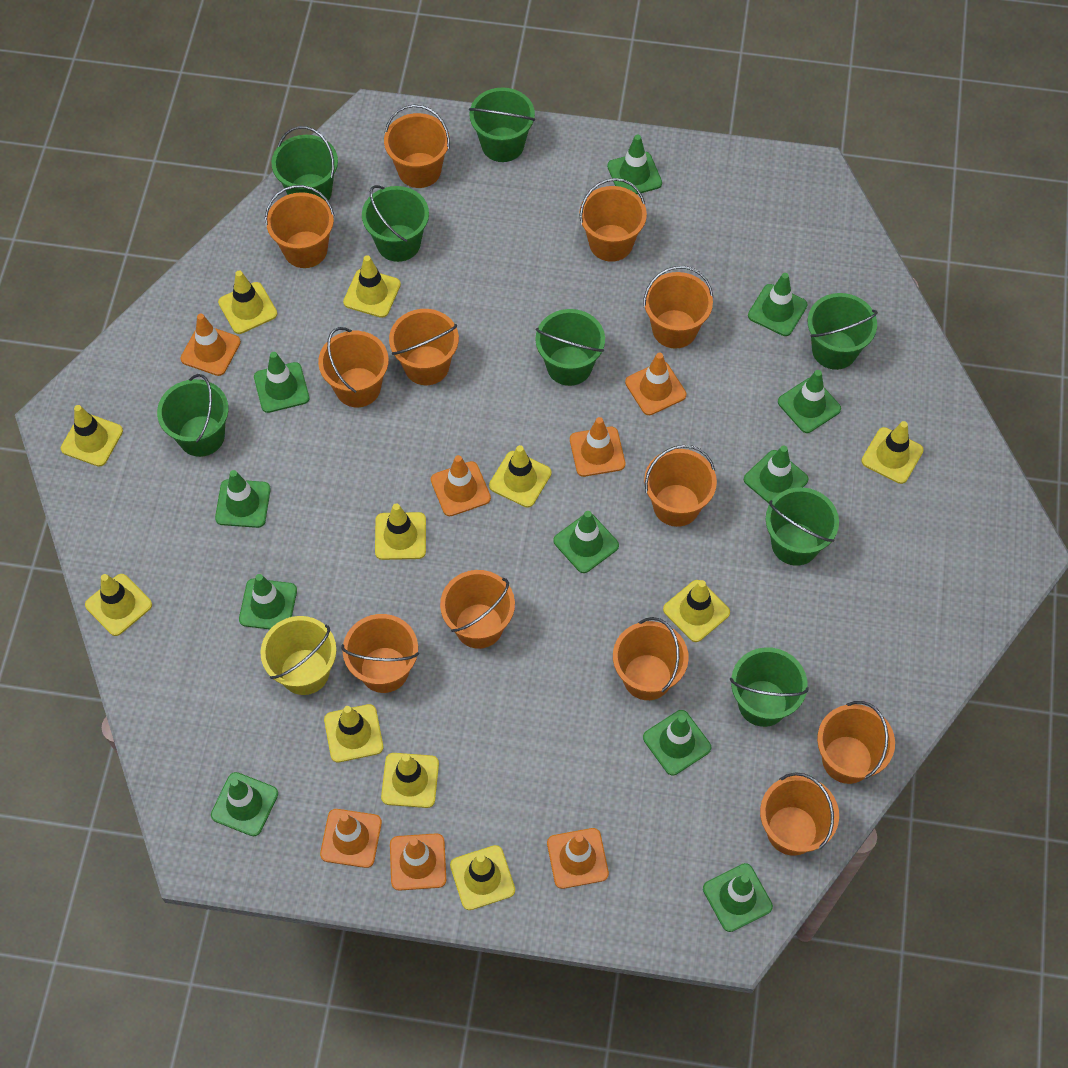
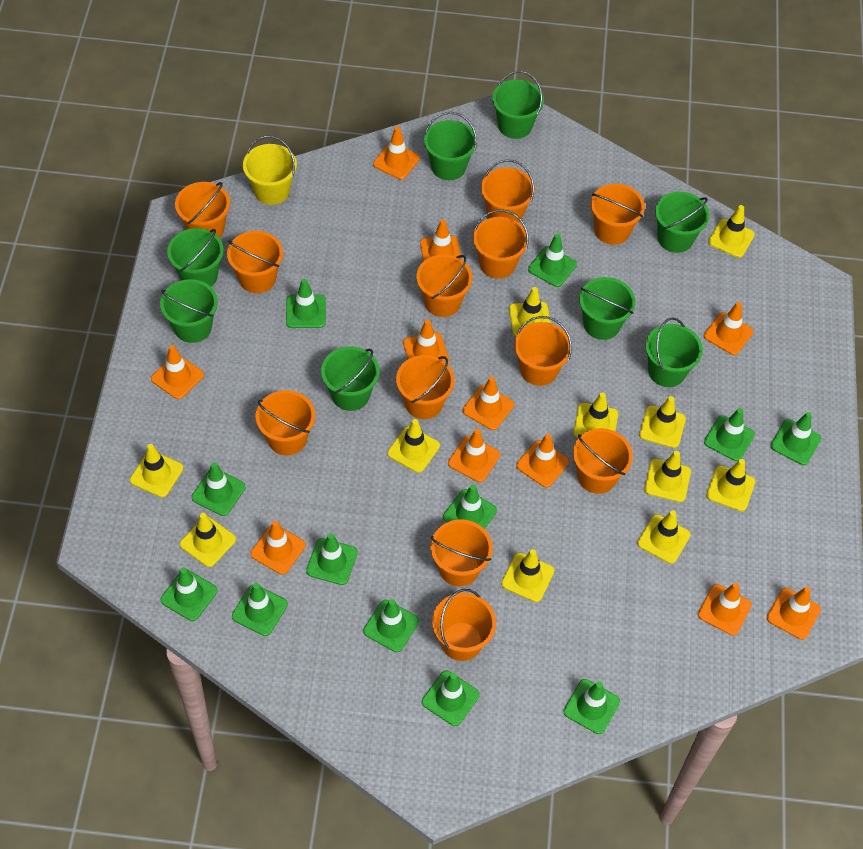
green traffic cone: 11 -> 12
orange traffic cone: 7 -> 11

